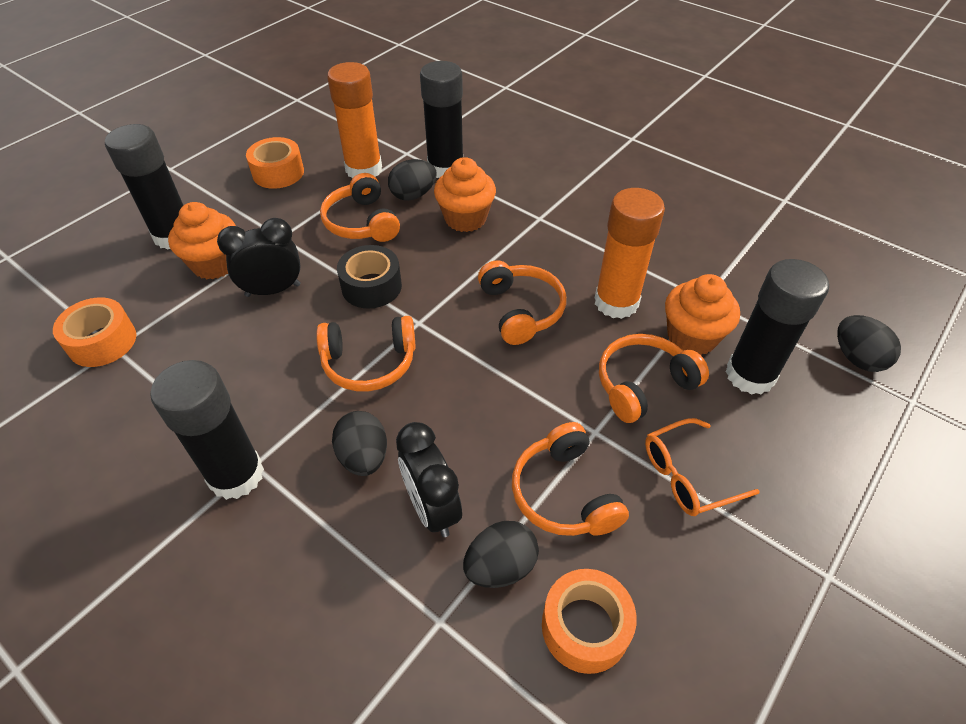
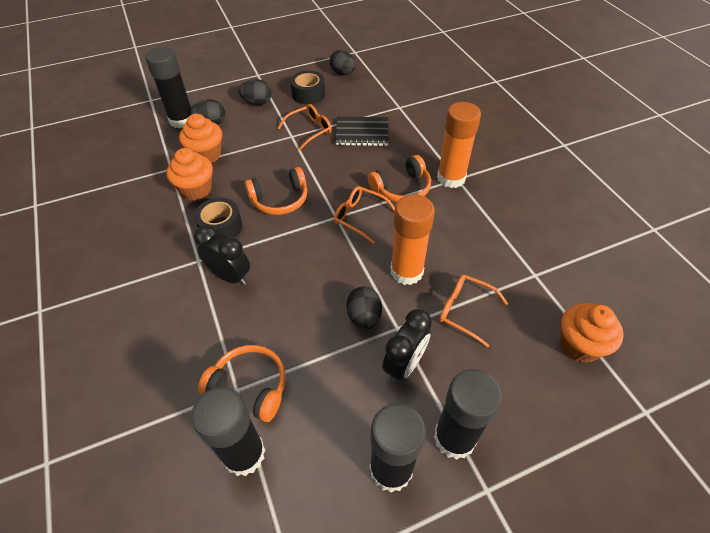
black notebook: 0 -> 1
black tape: 1 -> 2
orange glasses: 1 -> 3
orange headphones: 5 -> 3
orange tape: 3 -> 0

